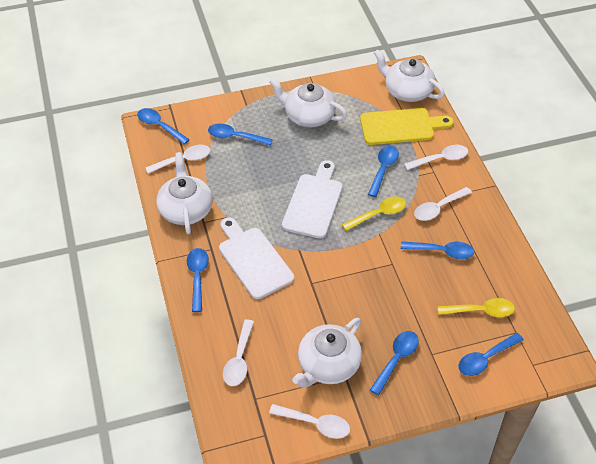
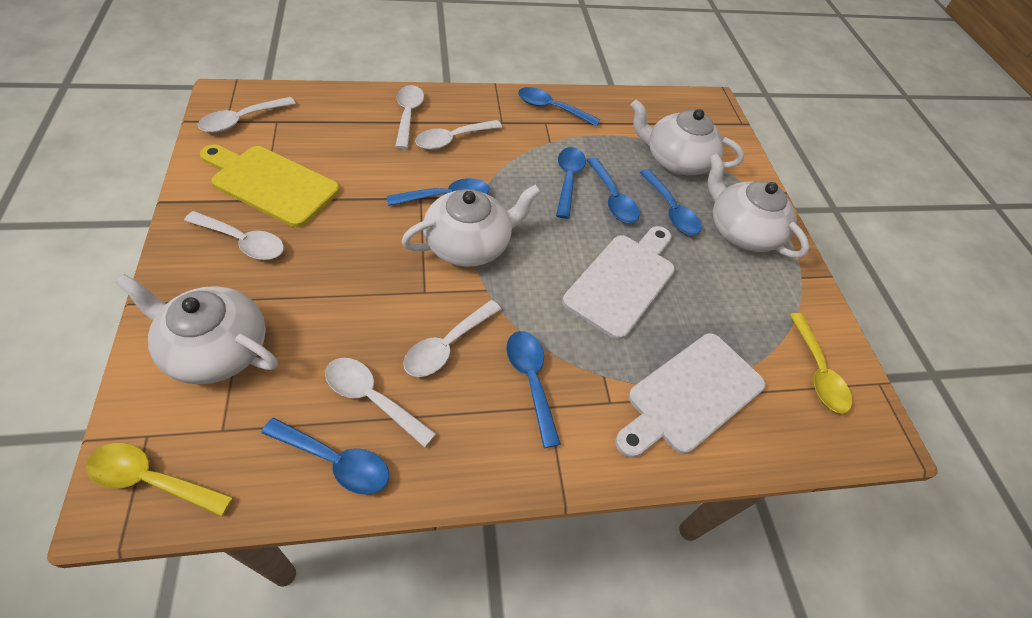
white spoon: 5 -> 6

